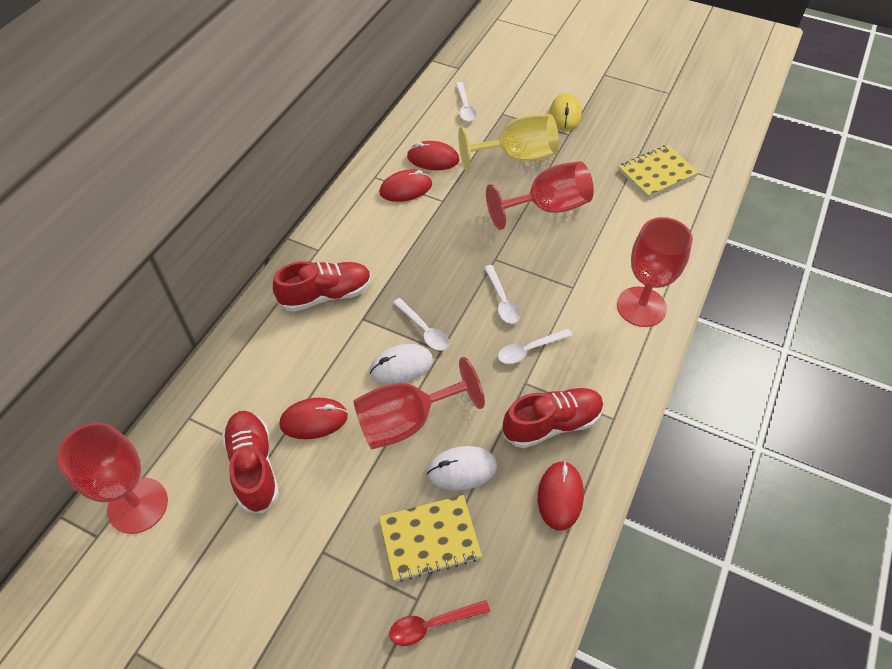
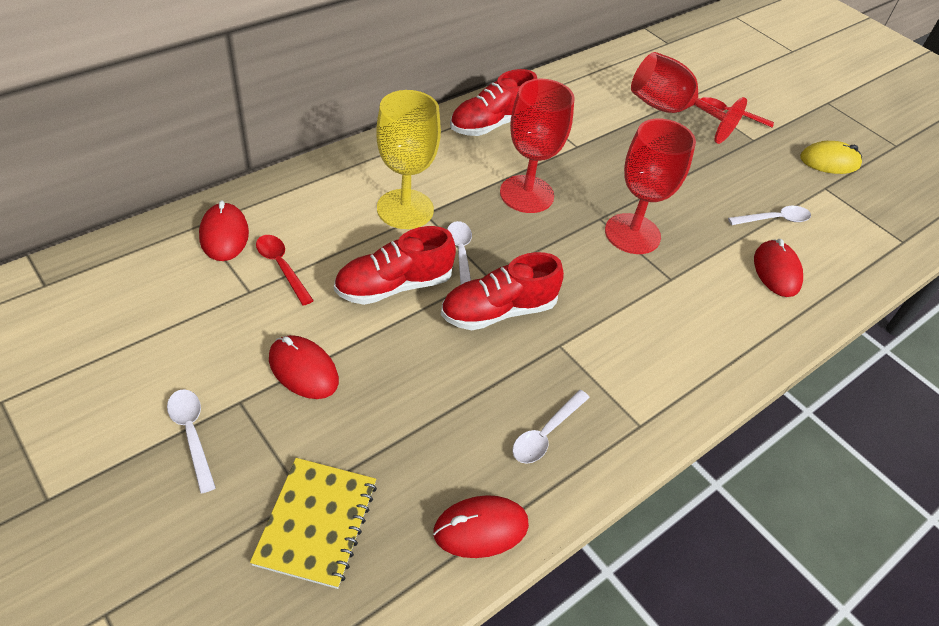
red goblet: 4 -> 3
red spoon: 1 -> 2
white mouse: 2 -> 0
yellow notebook: 2 -> 1

